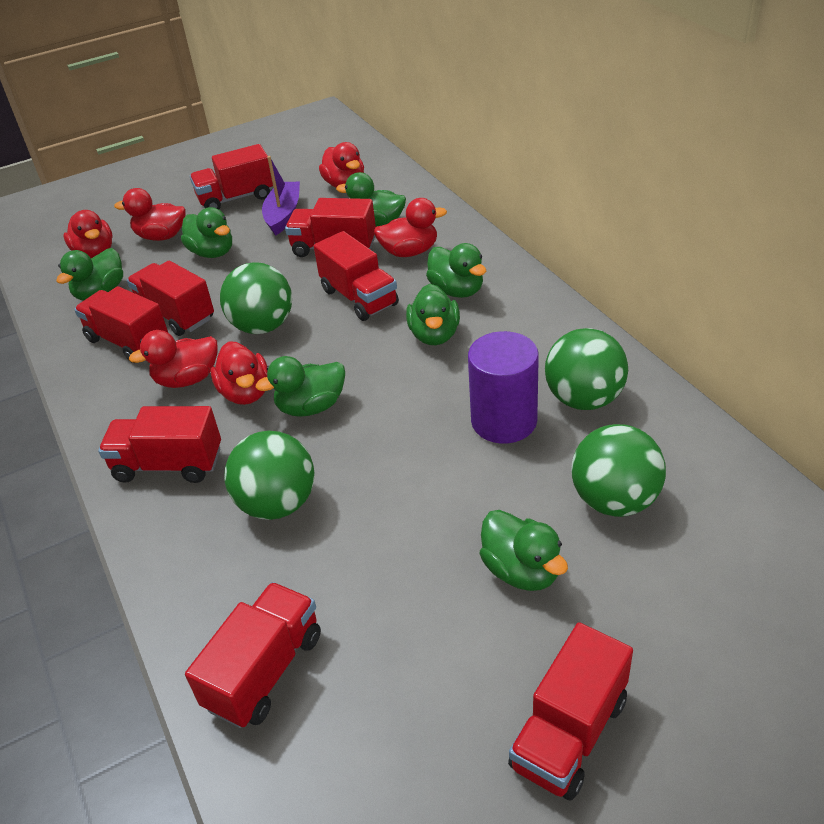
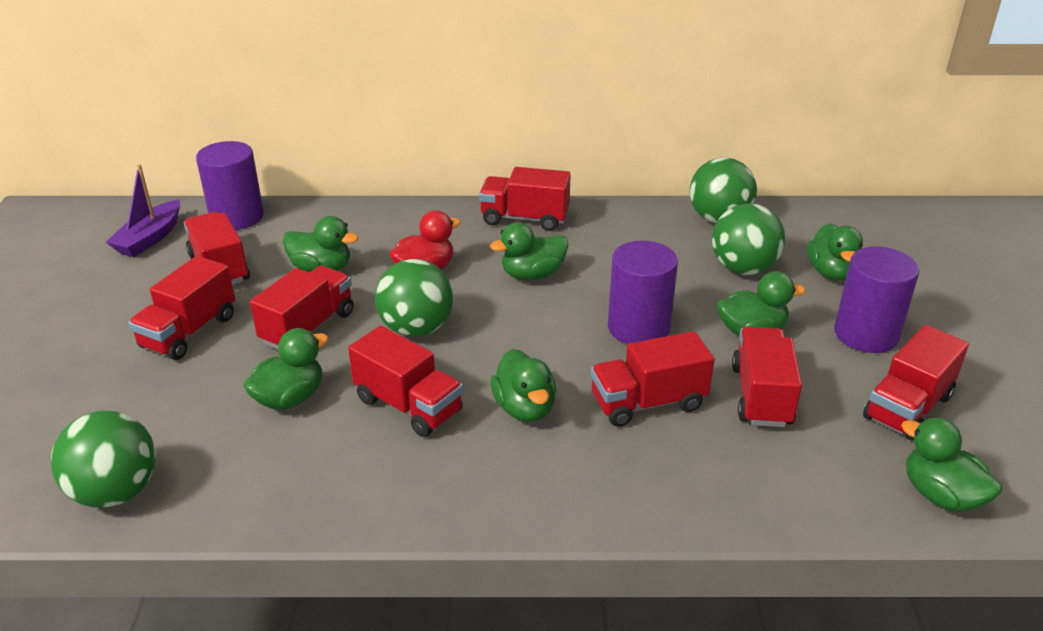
purple cylinder: 1 -> 3
red duck: 6 -> 1

